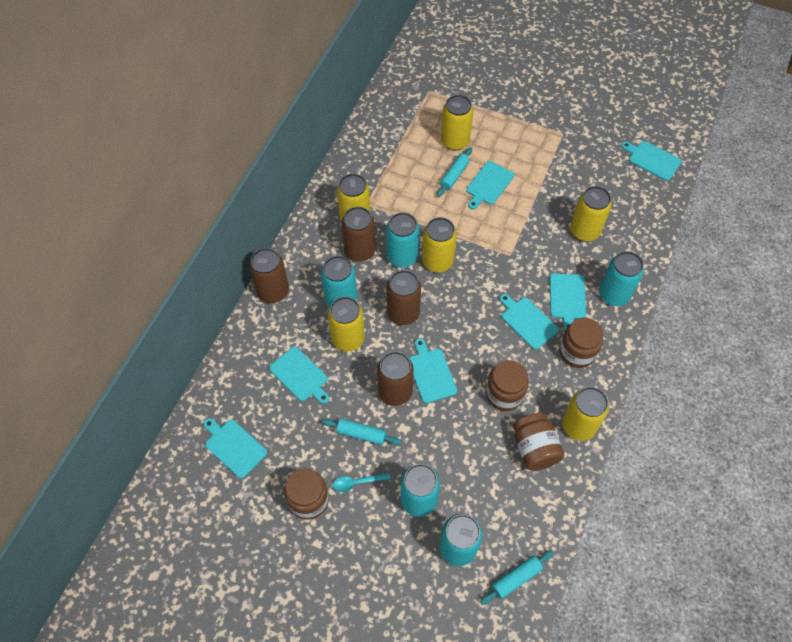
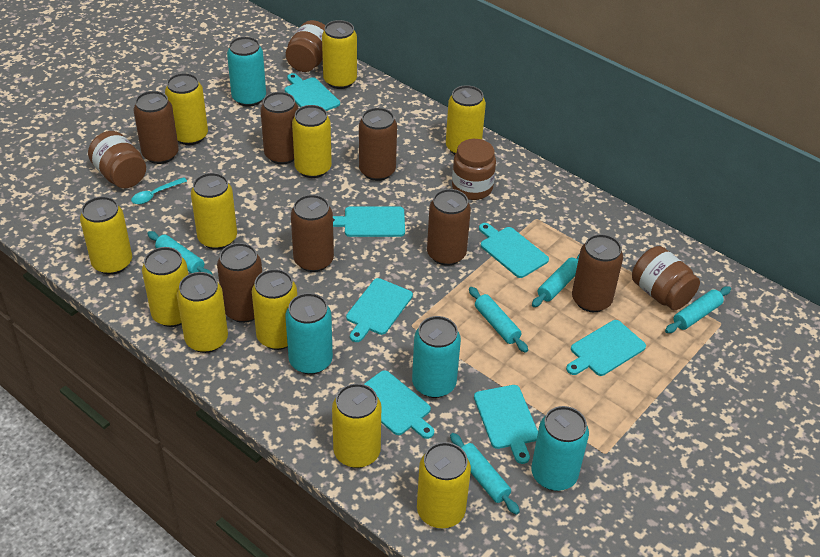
brown can: 4 -> 7
turquoise can: 5 -> 4
turquoise rolling pin: 3 -> 5
yellow can: 6 -> 11

